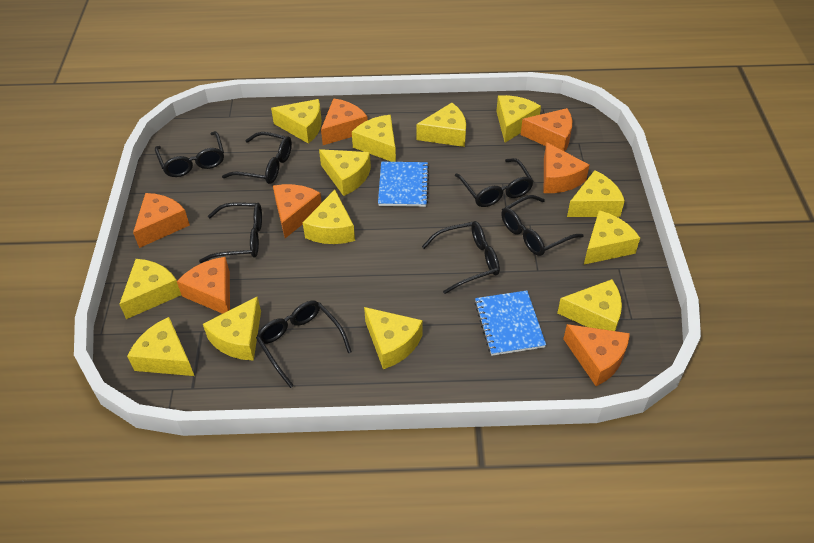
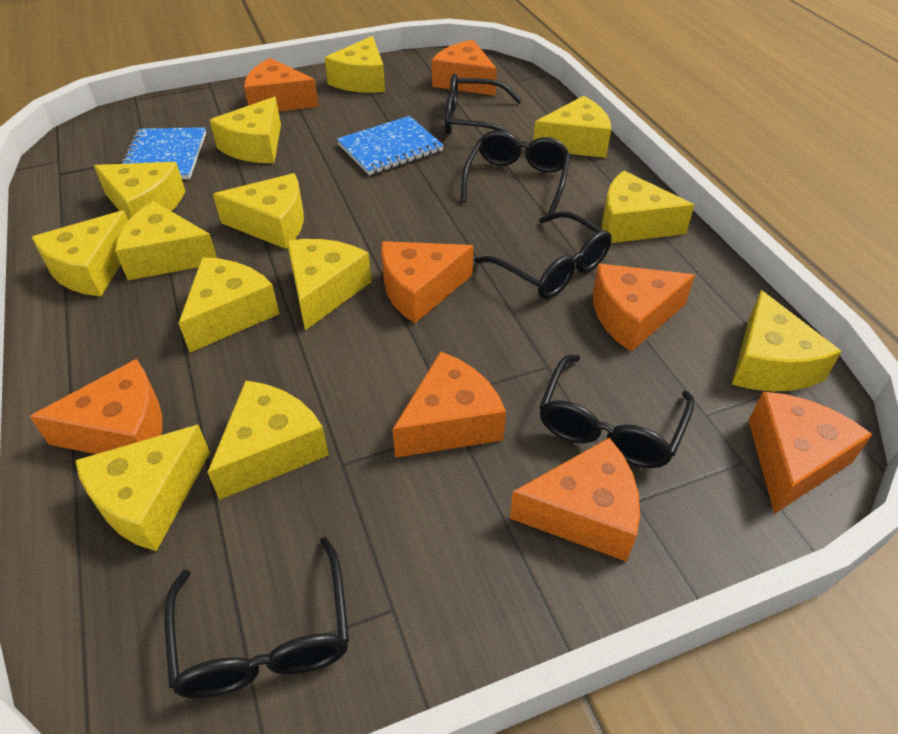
black glasses: 7 -> 5
orange cheese: 7 -> 8

